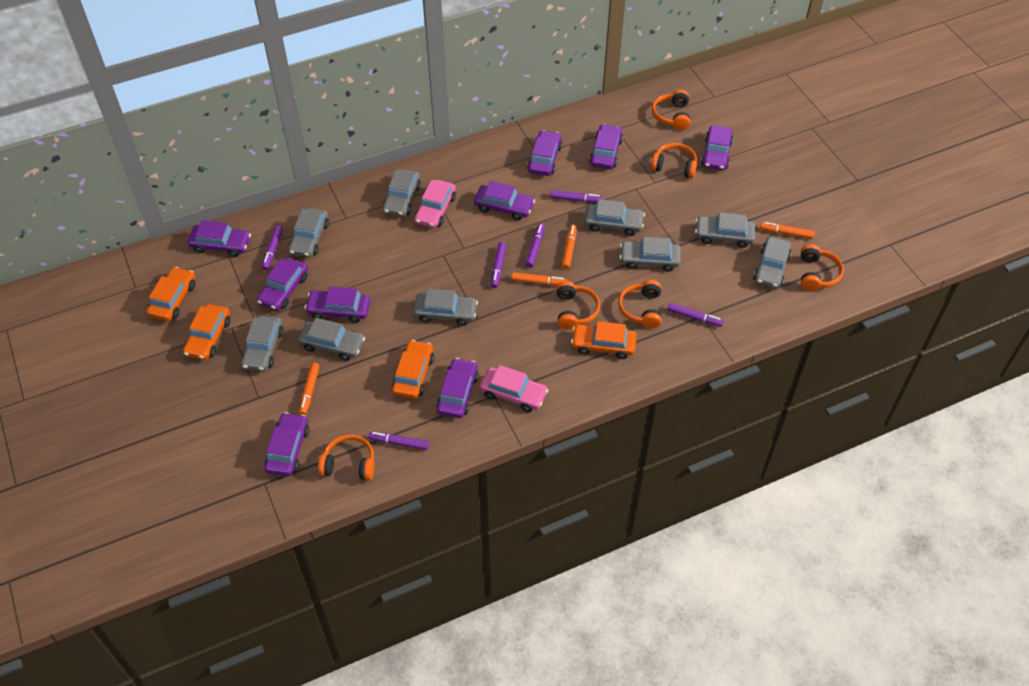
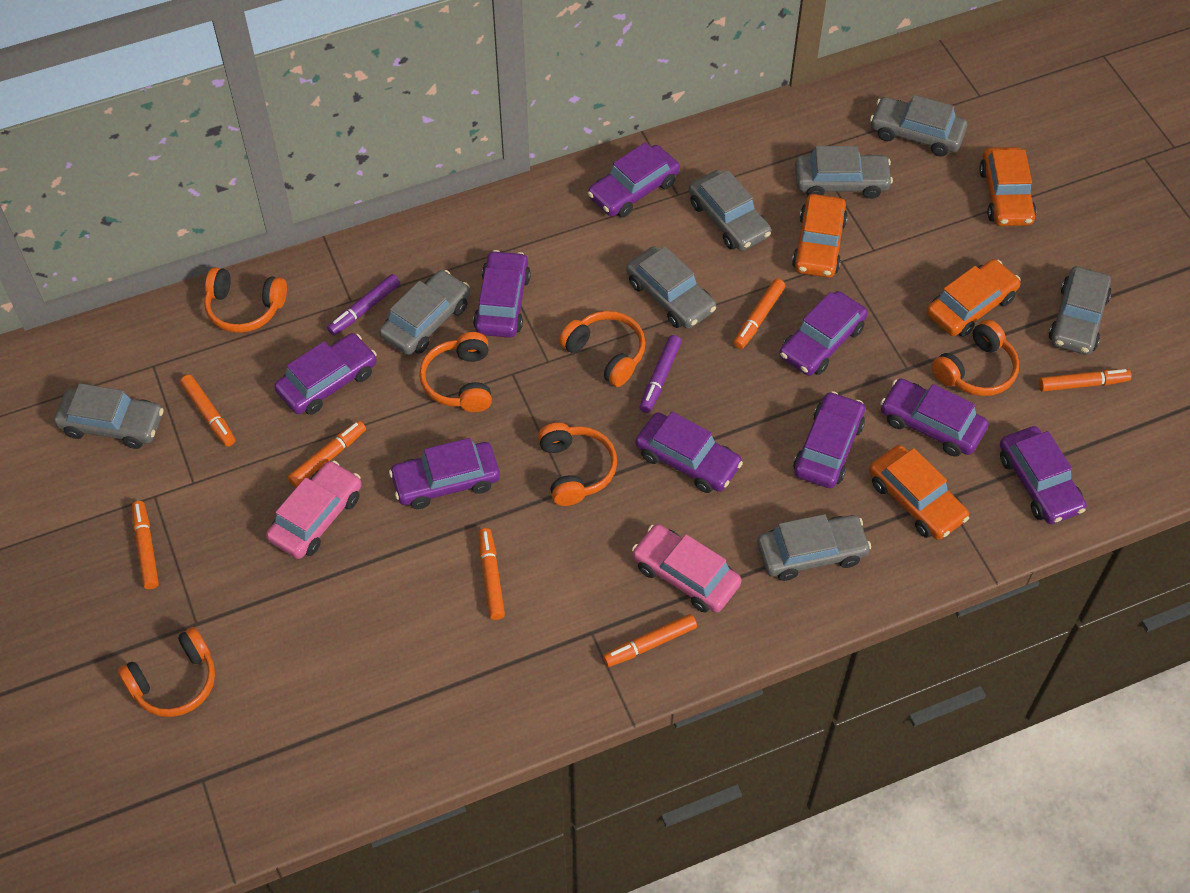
grey car: 9 -> 8
orange marker: 4 -> 7
purple marker: 6 -> 2

